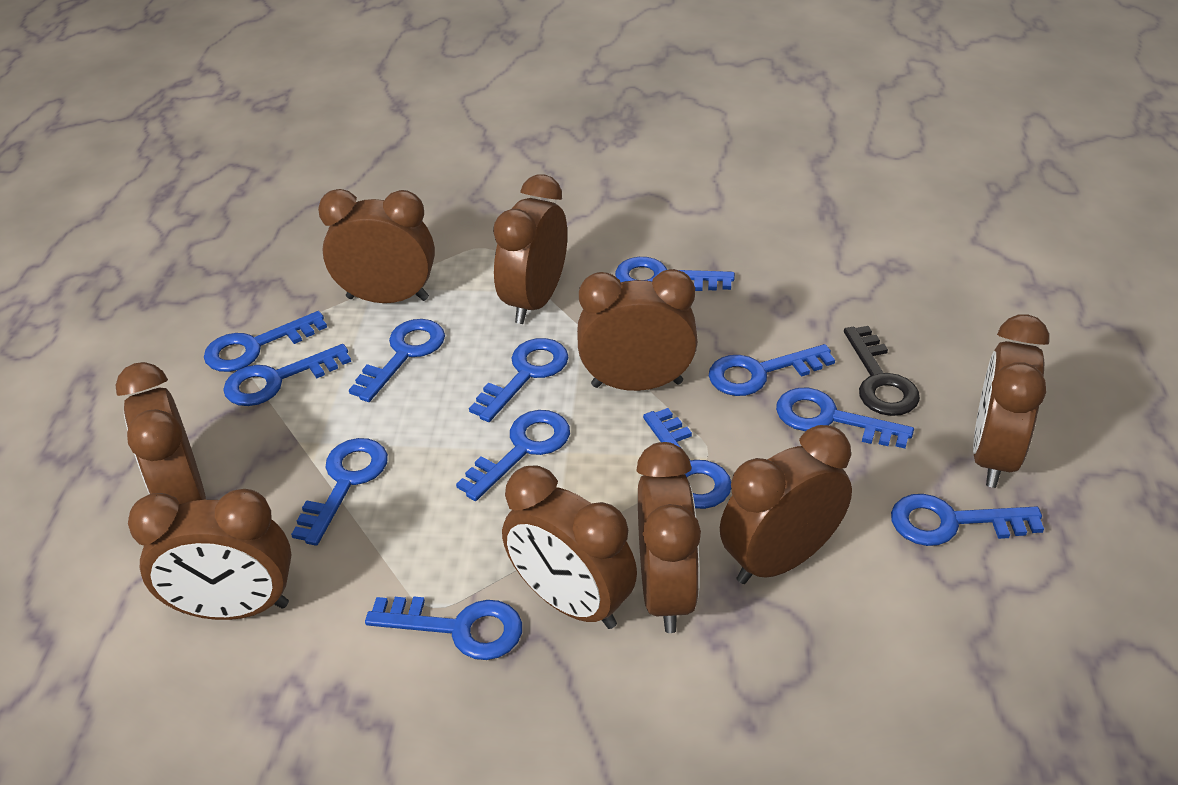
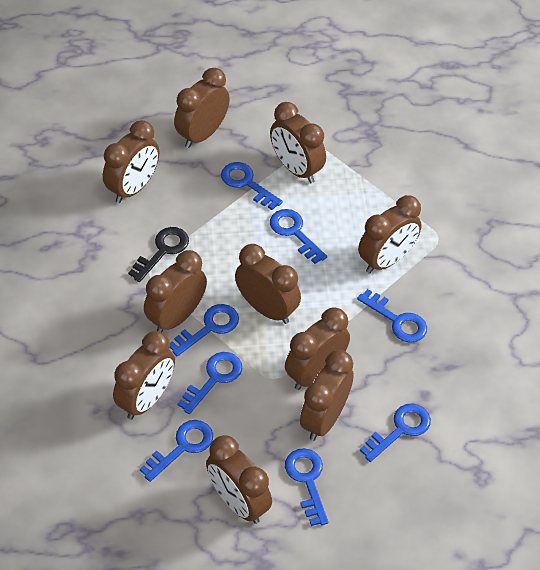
blue key: 12 -> 8
brown clock: 9 -> 10

